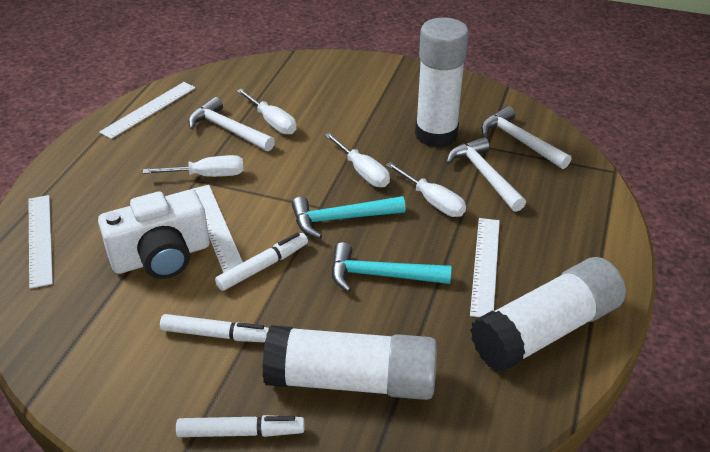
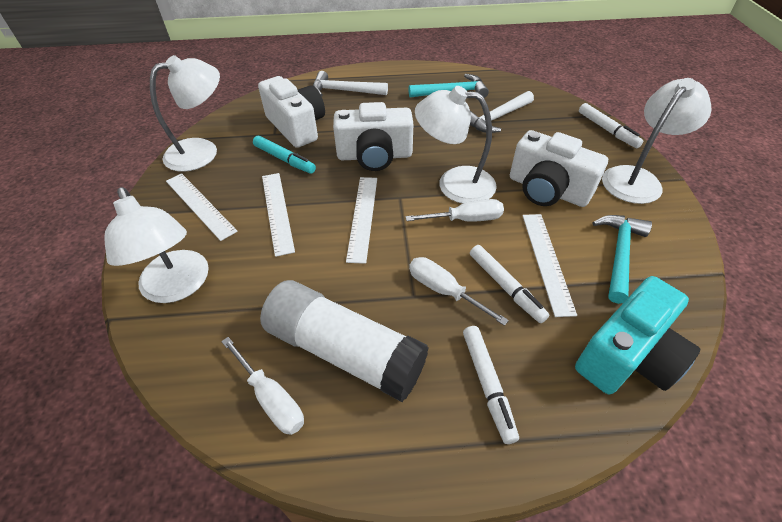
turquoise camera: 0 -> 1
turquoise marker: 0 -> 1
white camera: 1 -> 3
white glue stick: 3 -> 1
white hammer: 3 -> 2
white lamp: 0 -> 4
white screwdriver: 4 -> 3

